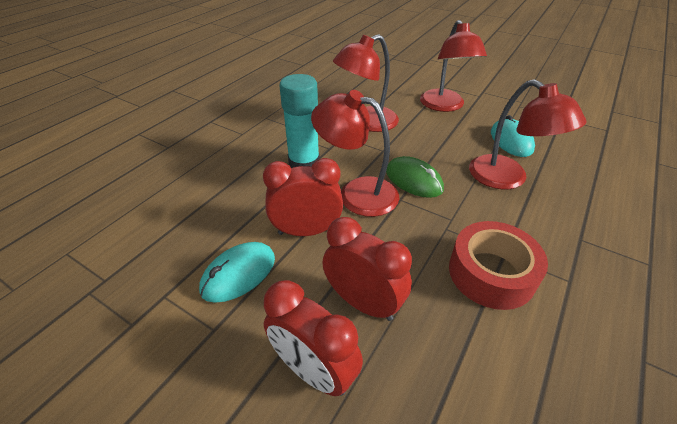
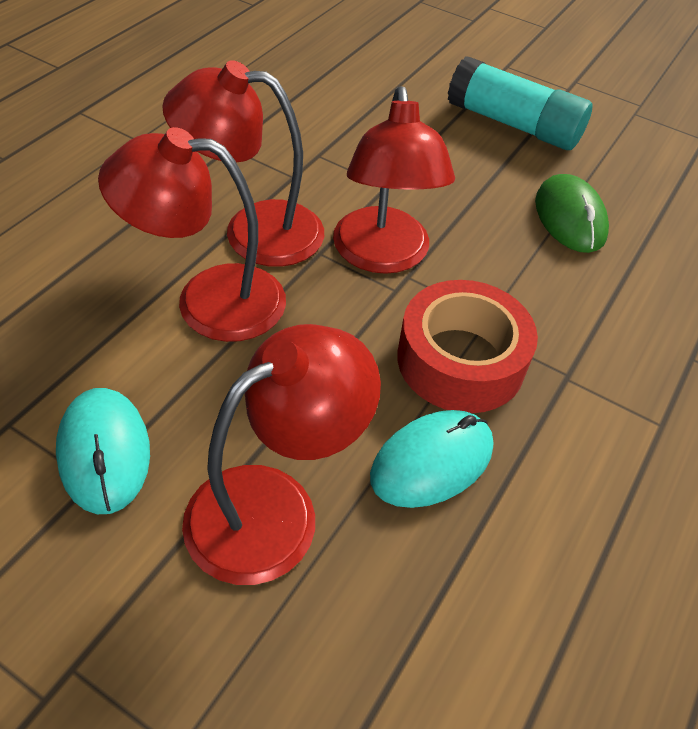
red clock: 3 -> 0

